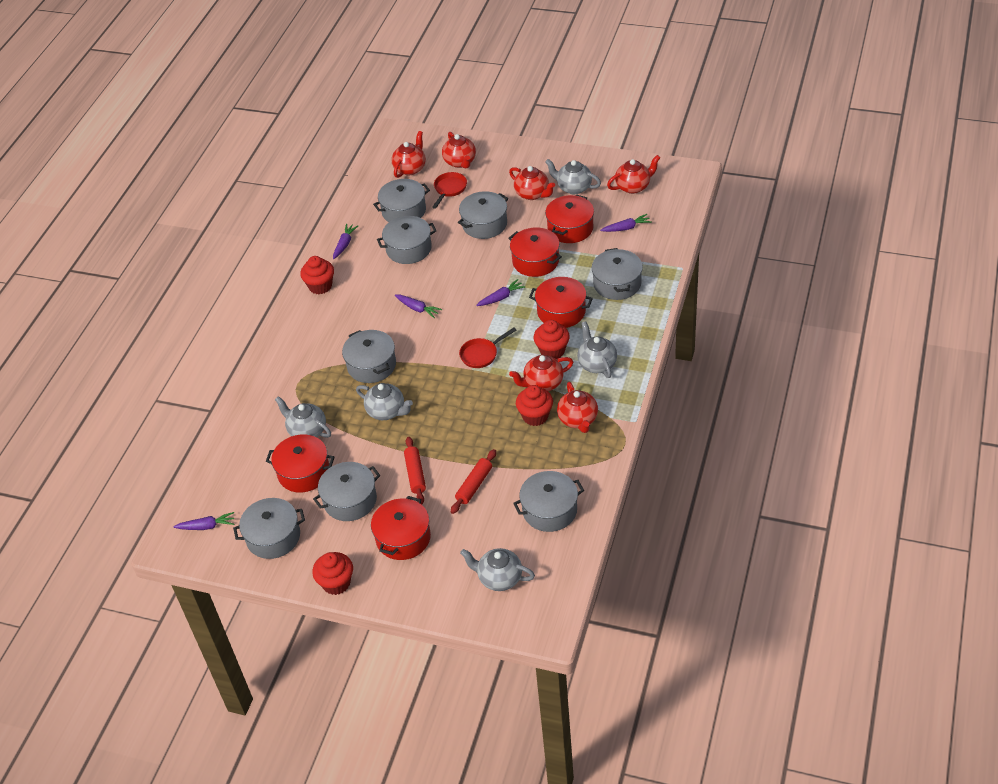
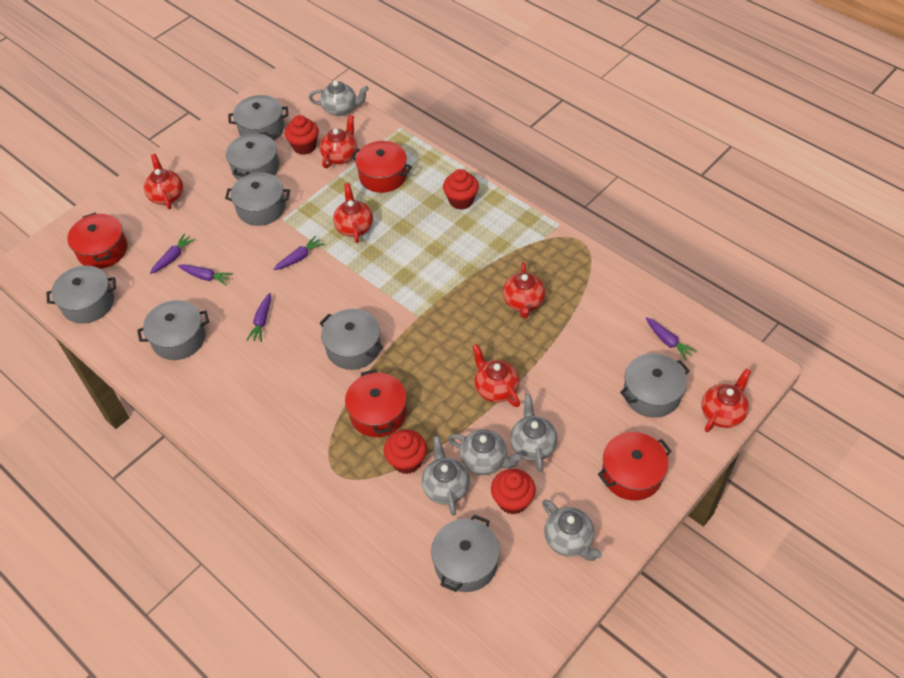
red pan: 2 -> 0
red pot: 5 -> 4
red rolling pin: 2 -> 0

